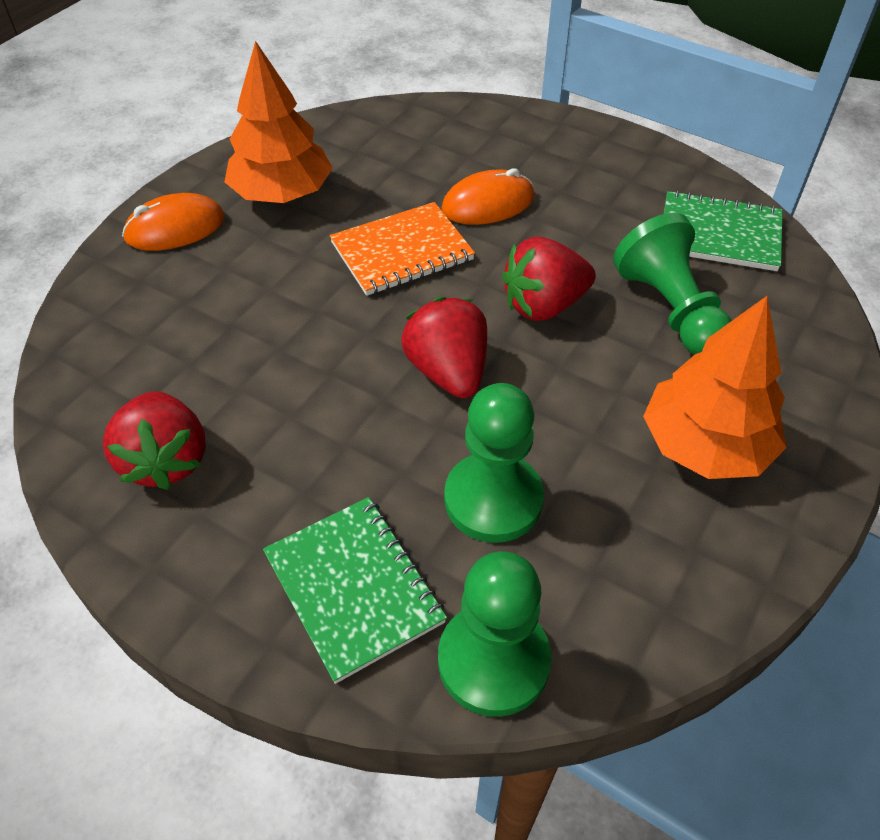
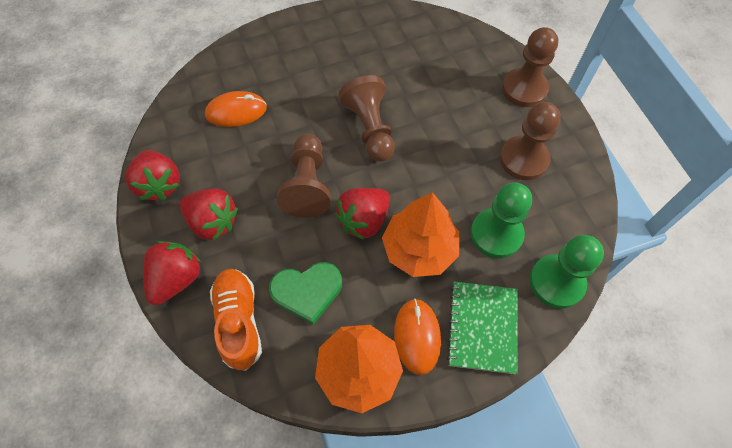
brown pawn: 0 -> 4
green heart: 0 -> 1
green notebook: 2 -> 1
green pawn: 3 -> 2
orange notebook: 1 -> 0
orange shoe: 0 -> 1
red strawberry: 3 -> 4

